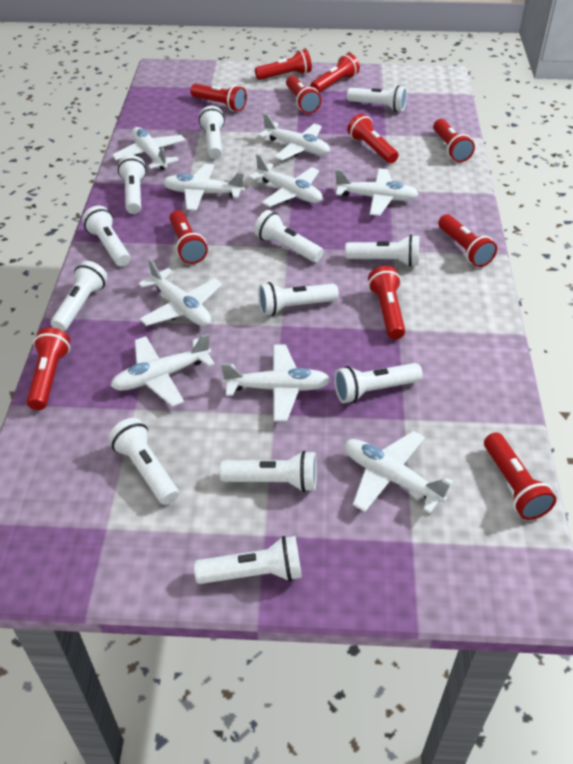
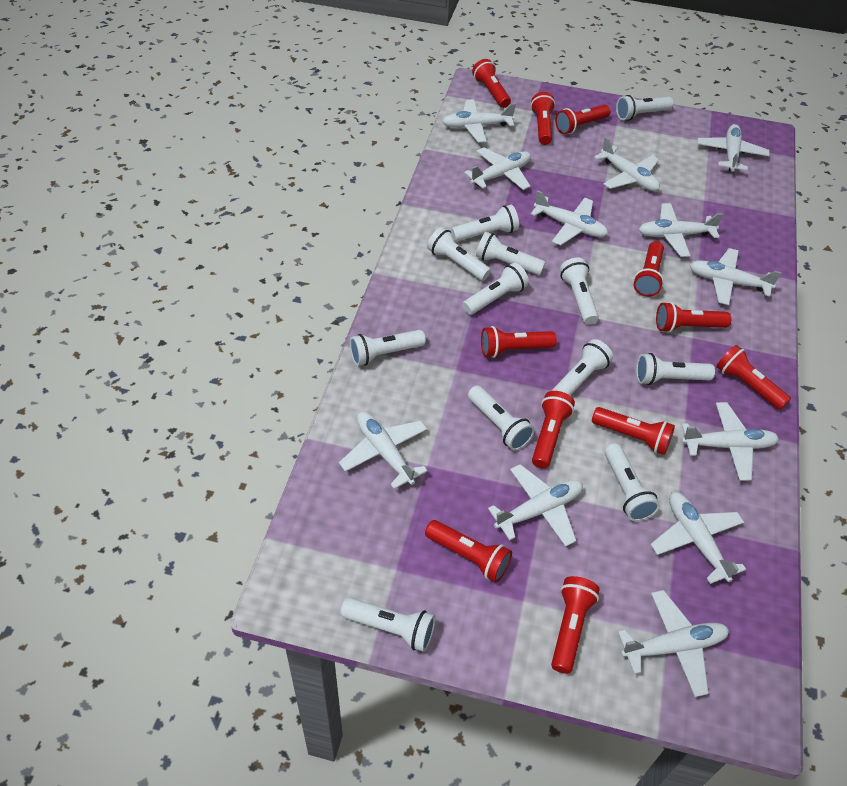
white plane: 9 -> 12

